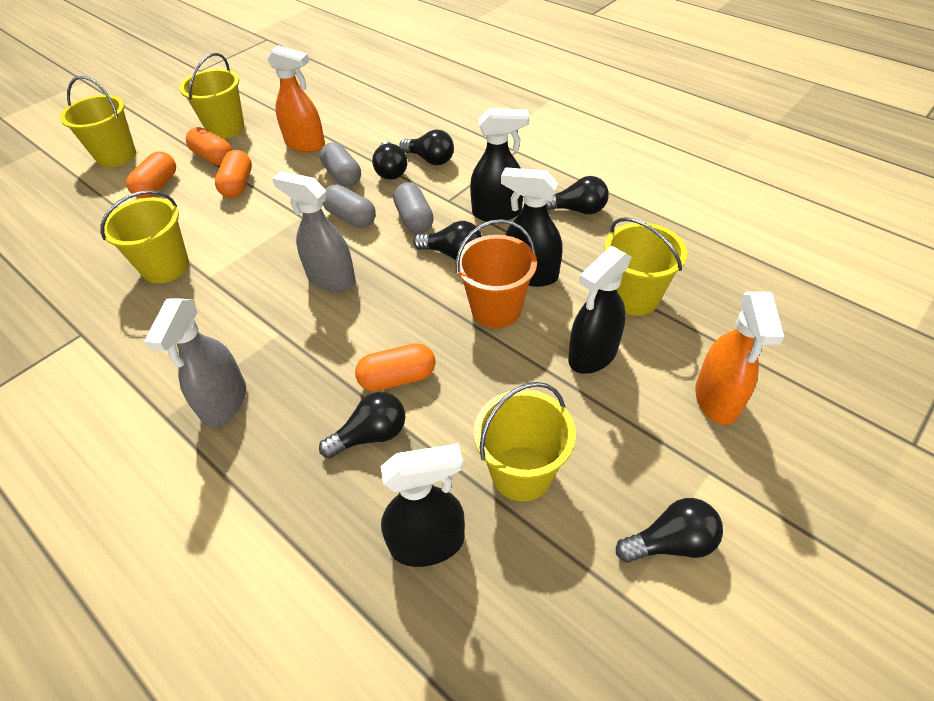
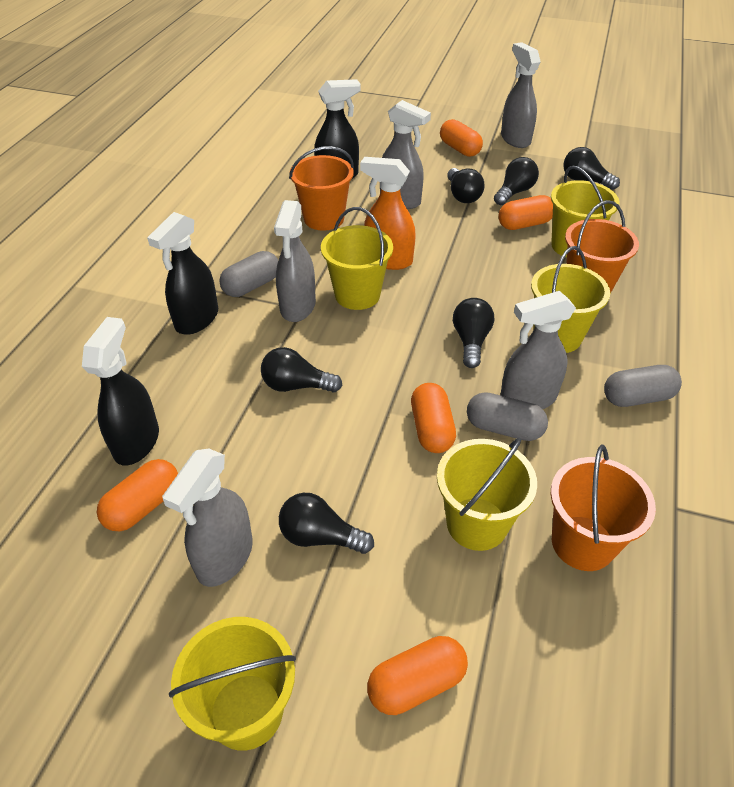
black spray bottle: 4 -> 3
grey spray bottle: 2 -> 5
orange bucket: 1 -> 3
orange capsule: 4 -> 5
orange spray bottle: 2 -> 1

